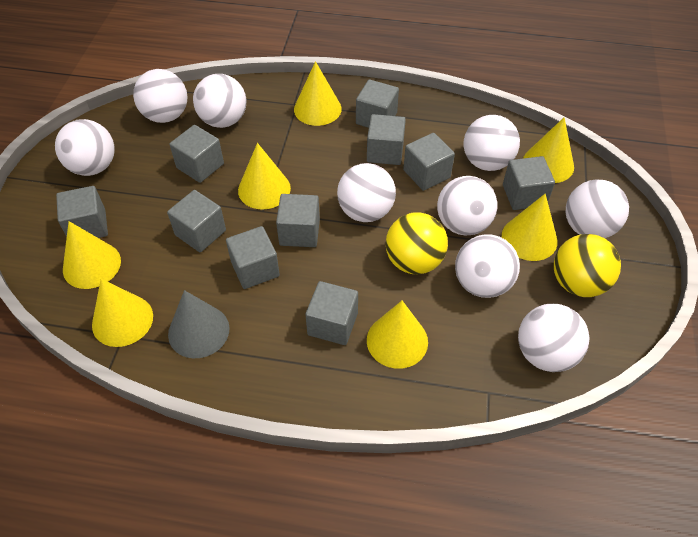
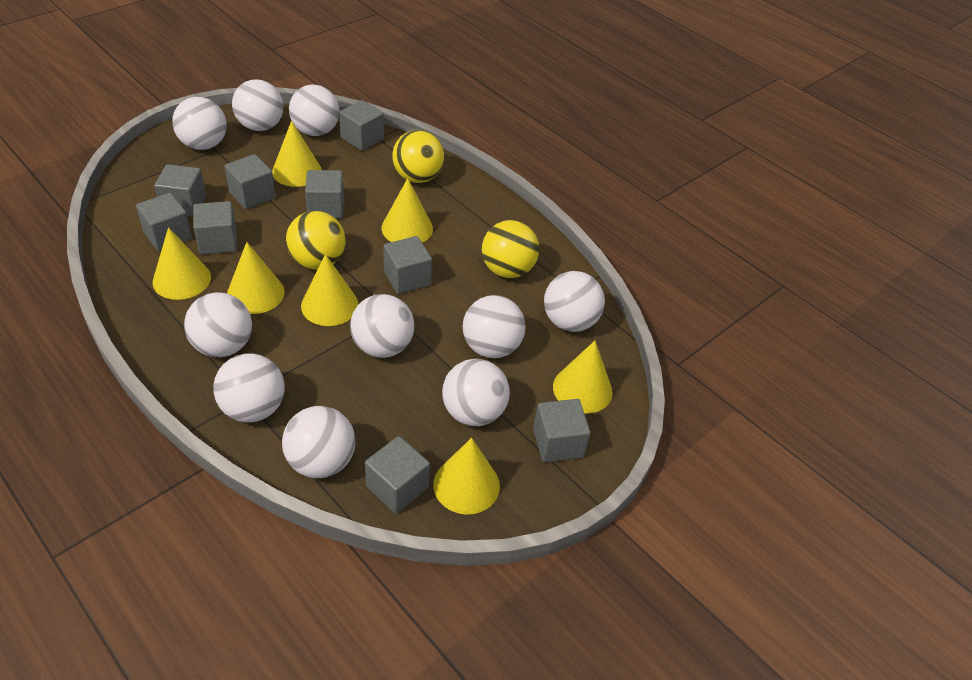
grey cone: 1 -> 0
grey cube: 10 -> 9
white ball: 9 -> 10
yellow ball: 2 -> 3

